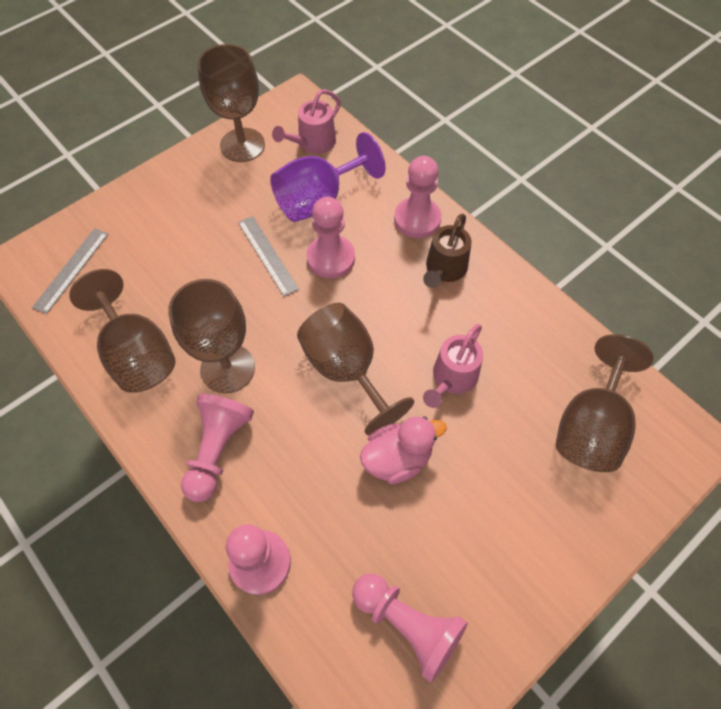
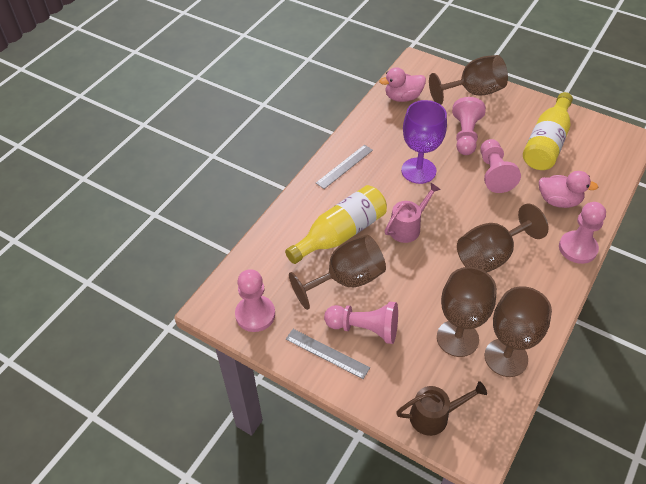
pink duck: 1 -> 2
pink watering can: 2 -> 1
yellow bottle: 0 -> 2

